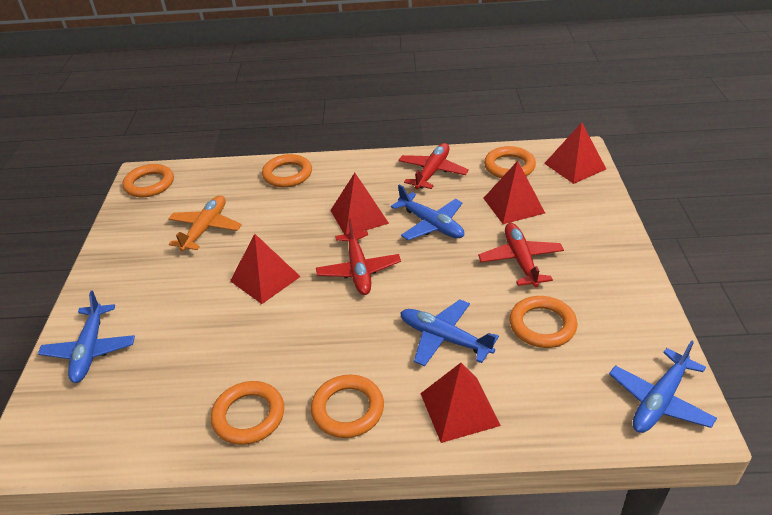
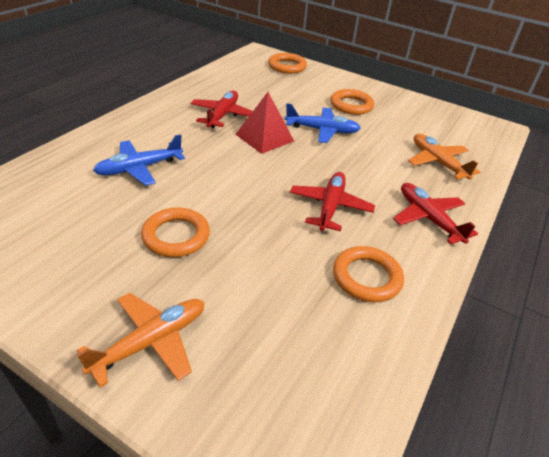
blue plane: 4 -> 2
orange plane: 1 -> 2
orange ring: 6 -> 4
red pyramid: 5 -> 1

